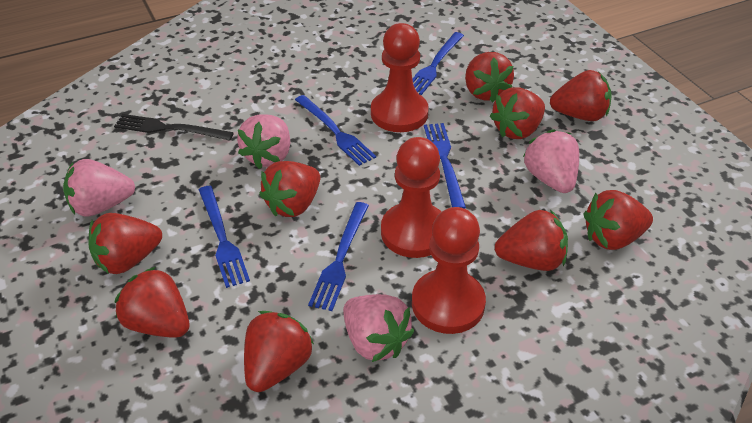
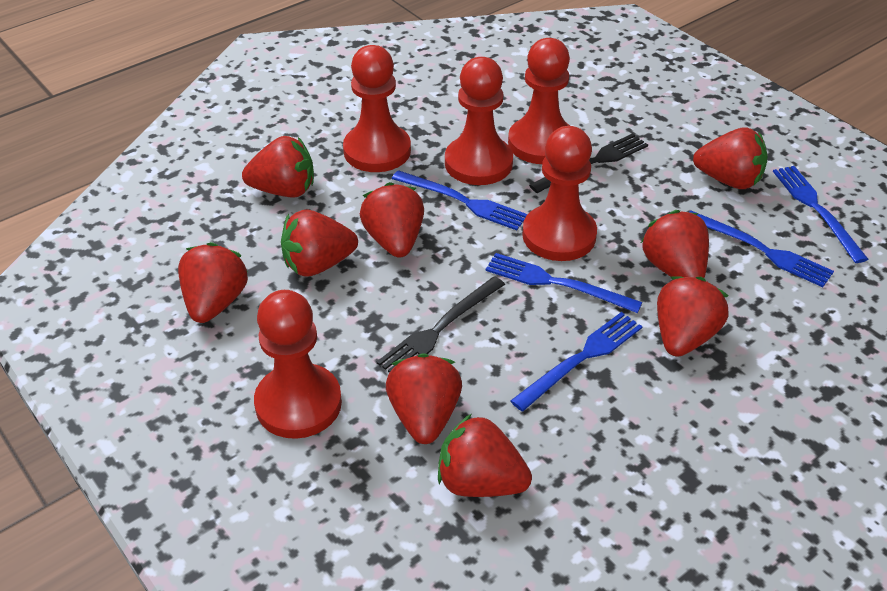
black fork: 1 -> 2
pink strawberry: 4 -> 0
red pawn: 3 -> 5

